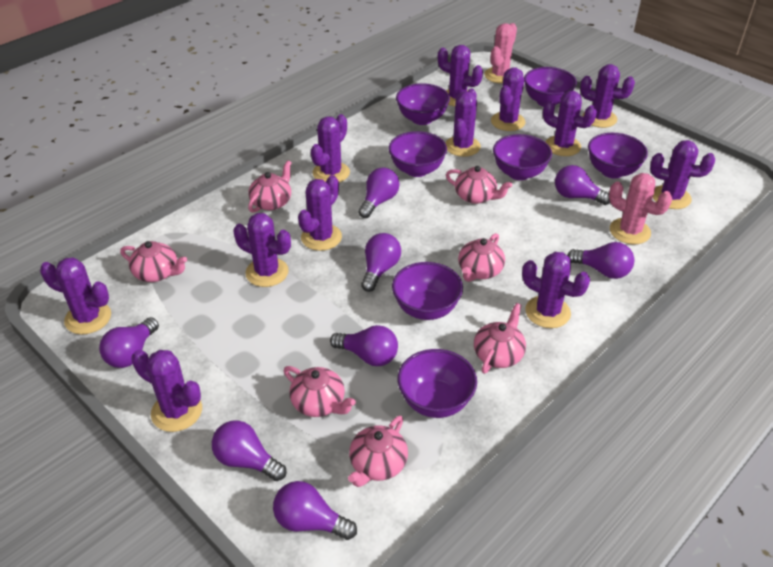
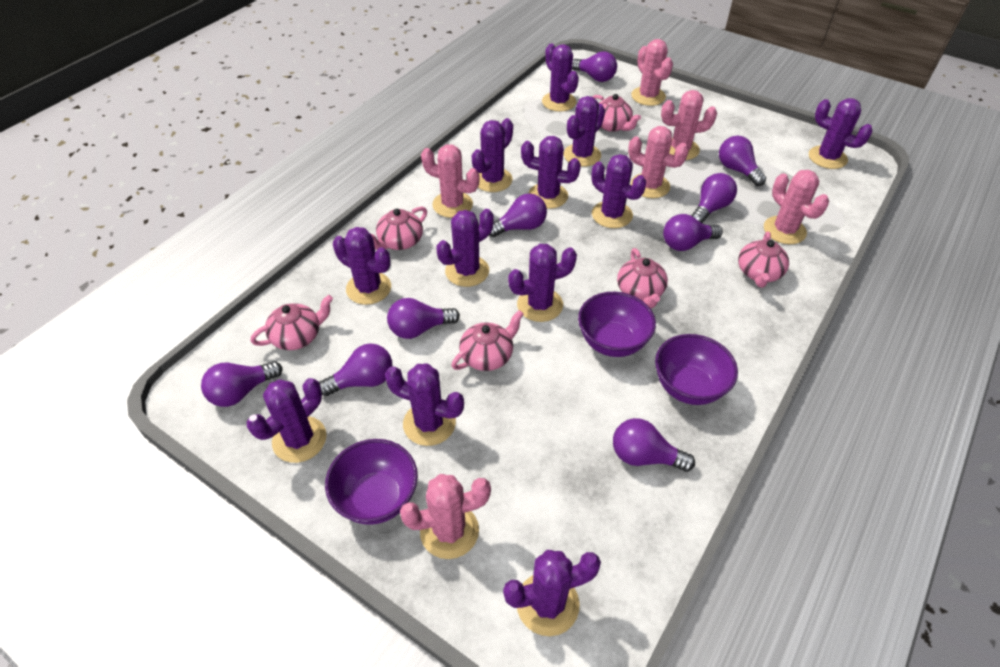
pink cactus: 2 -> 6
pink teapot: 7 -> 6
purple bowl: 7 -> 3
purple light bulb: 8 -> 9

